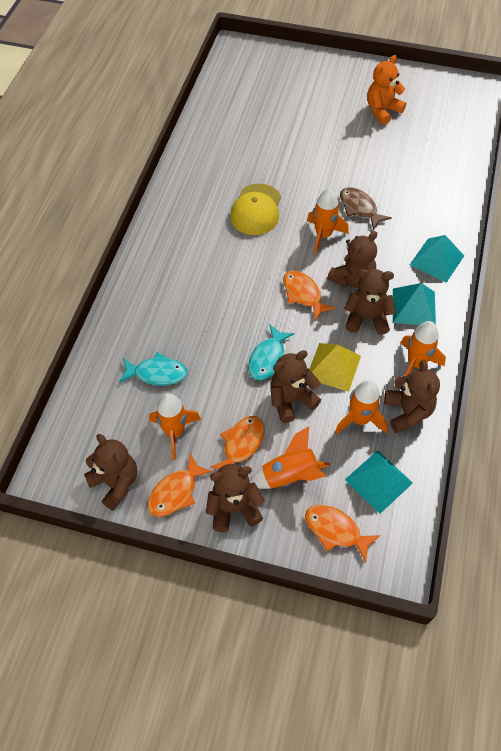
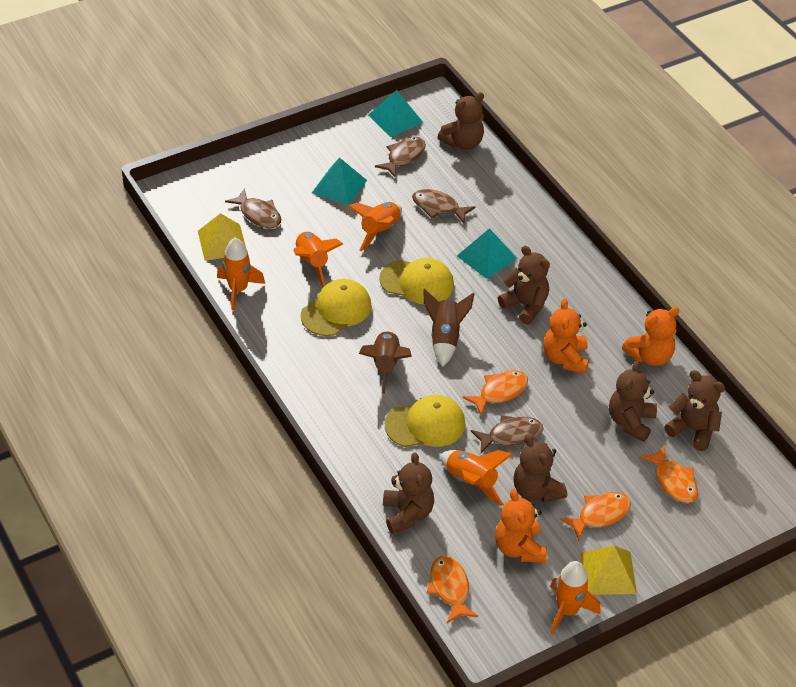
brown fish: 1 -> 4
brown rocket: 0 -> 2
orange teddy bear: 1 -> 3
turquoise fish: 2 -> 0
yellow cap: 1 -> 3
yellow pyramid: 1 -> 2

